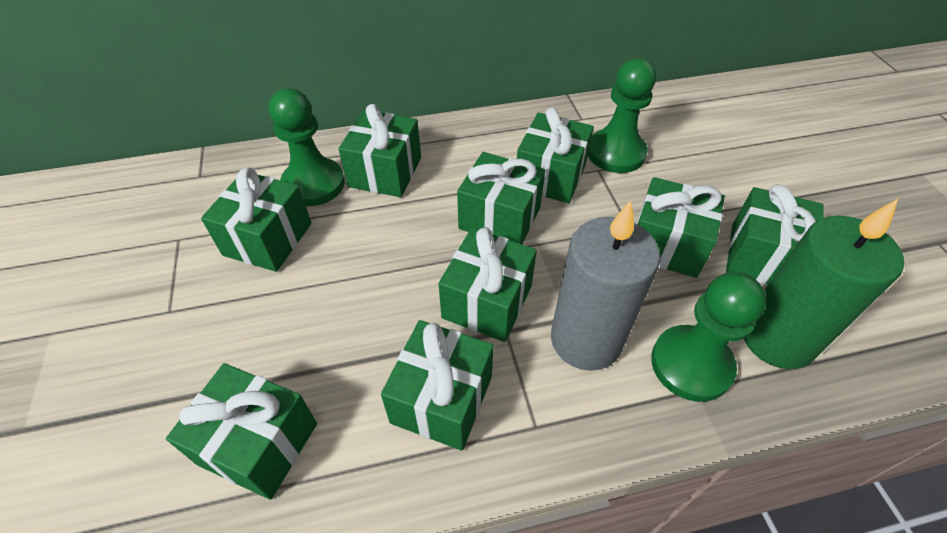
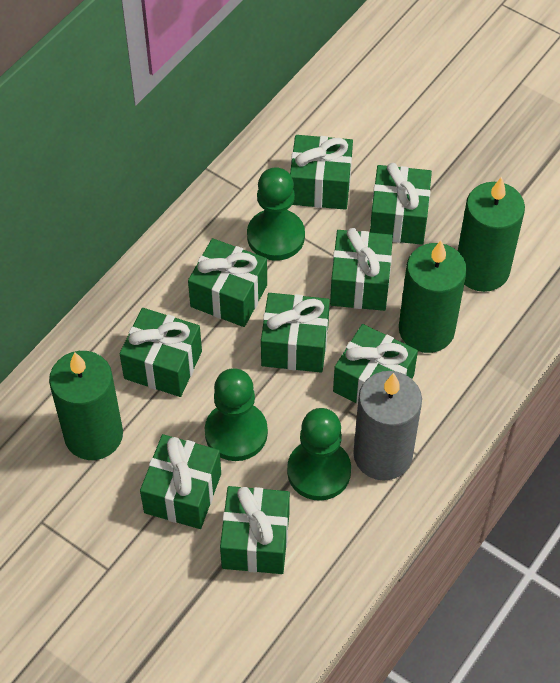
green candle: 1 -> 3

